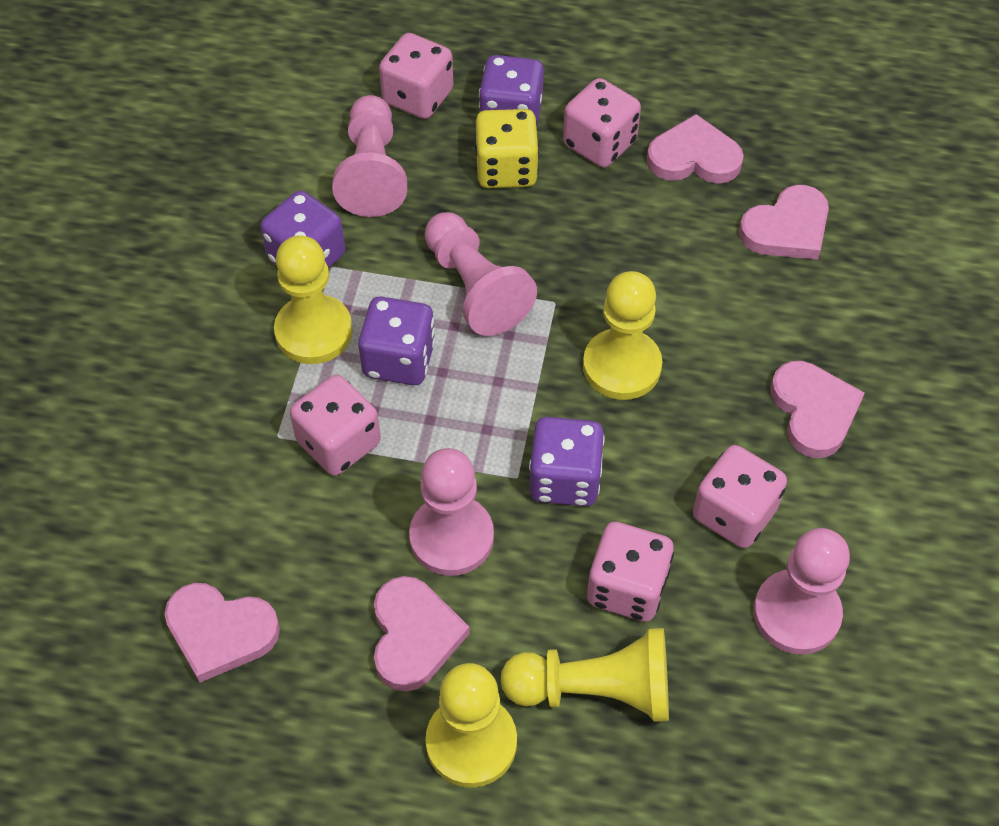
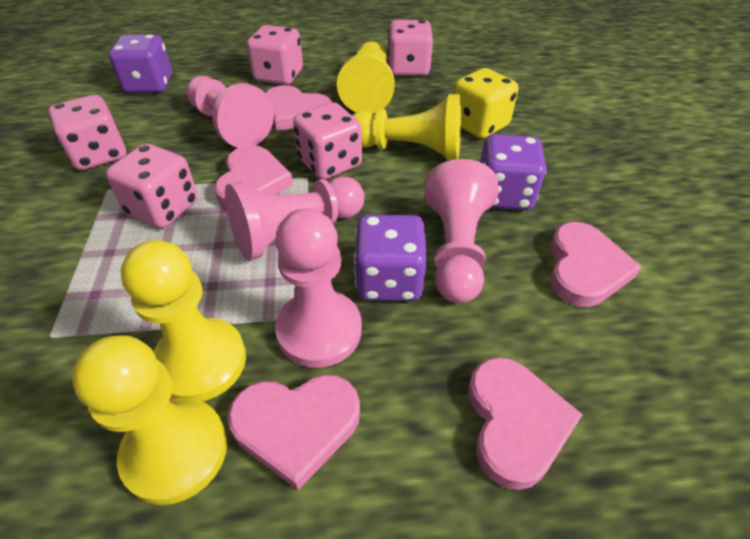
purple dice: 4 -> 3

